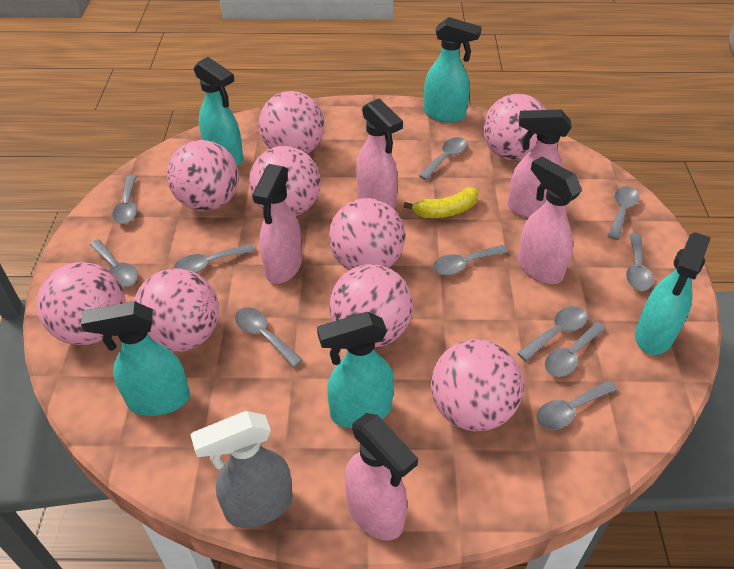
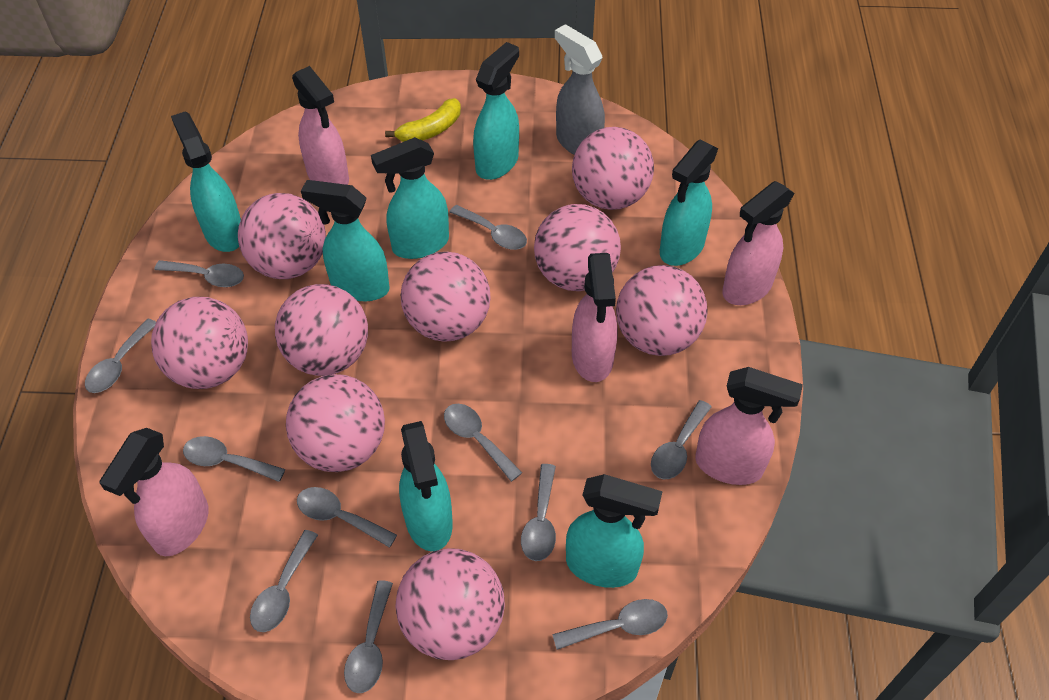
turquoise spray bottle: 5 -> 7

